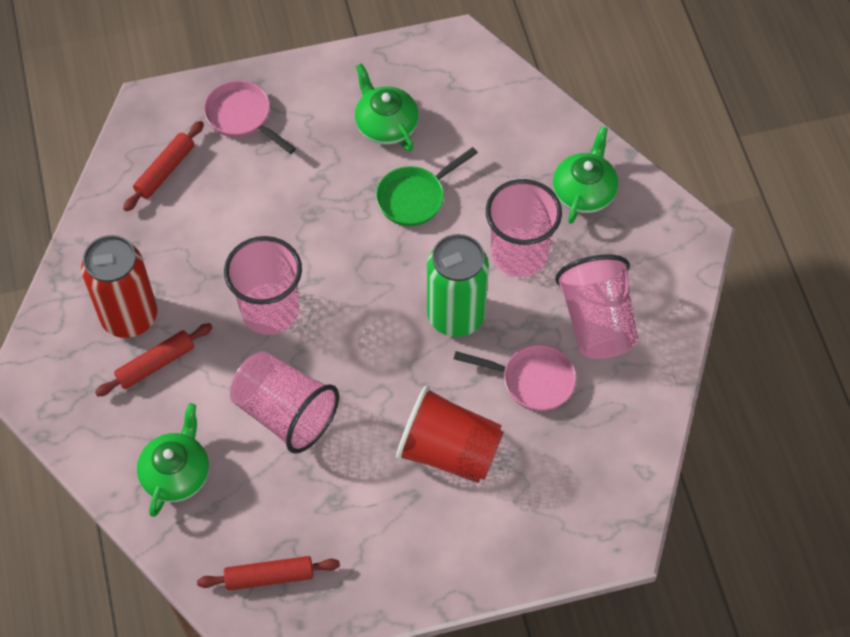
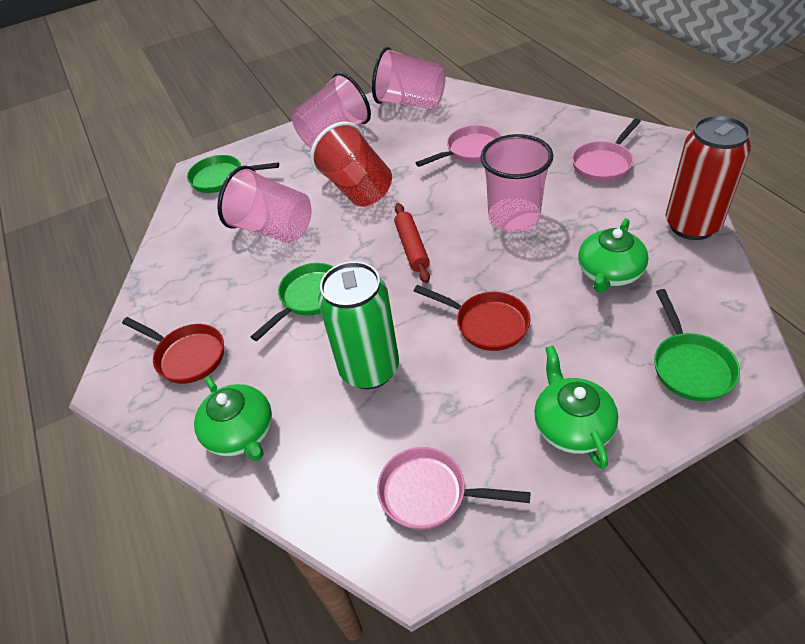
green pan: 1 -> 3
pink pan: 2 -> 3
red pan: 0 -> 2
red rolling pin: 3 -> 1

